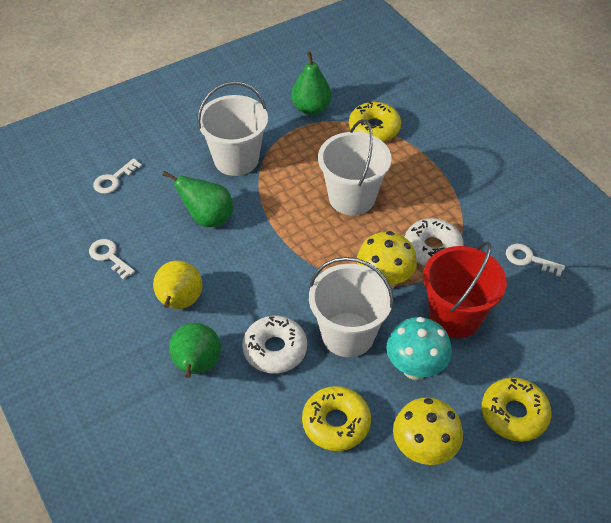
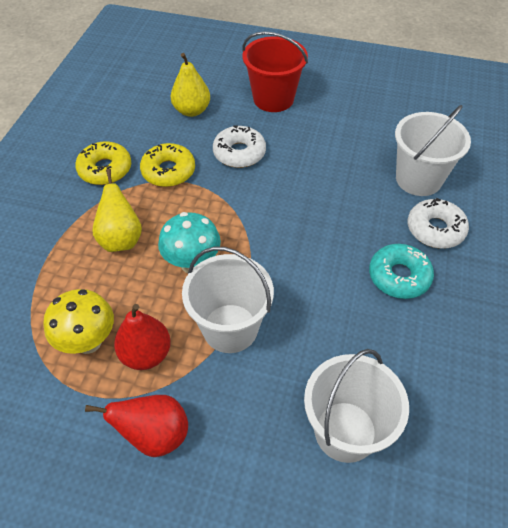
green pear: 3 -> 0
red pear: 0 -> 2
turquoise donut: 0 -> 1
white key: 3 -> 0
yellow donut: 3 -> 2
yellow mushroom: 2 -> 1
yellow pear: 1 -> 2

